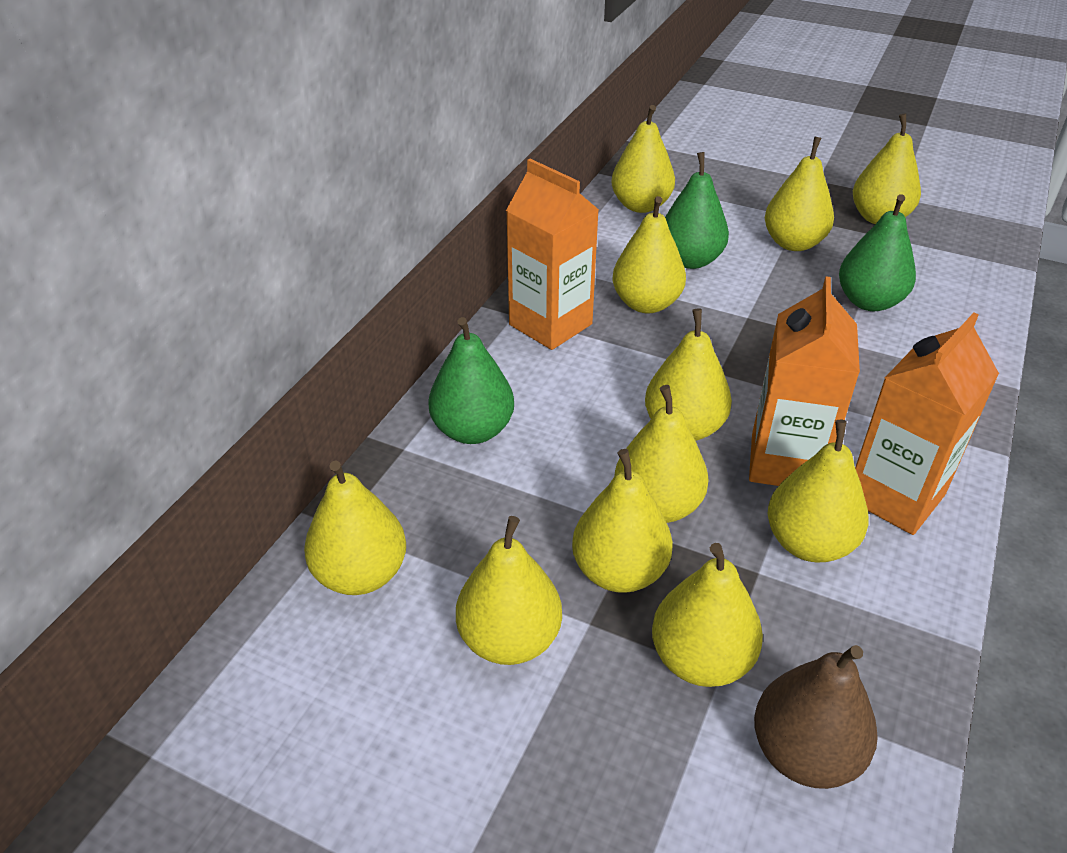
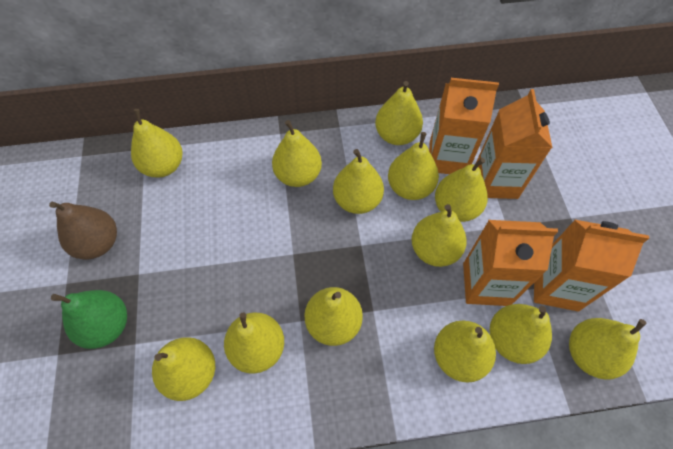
green pear: 3 -> 1
orange carton: 3 -> 4
yellow pear: 11 -> 13

